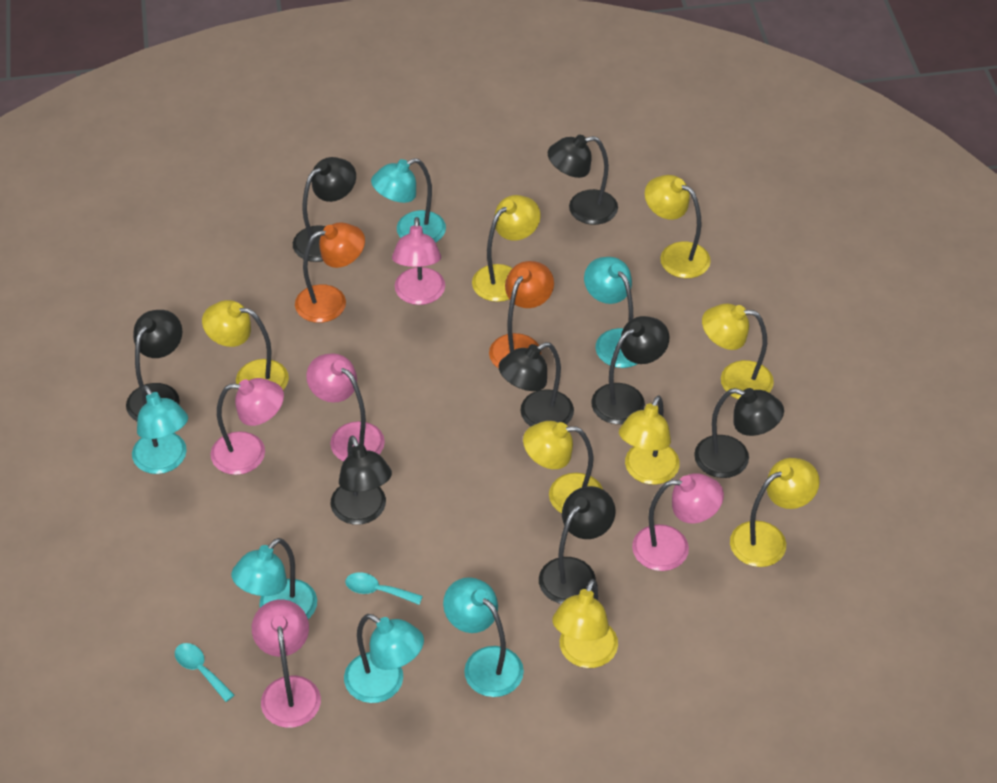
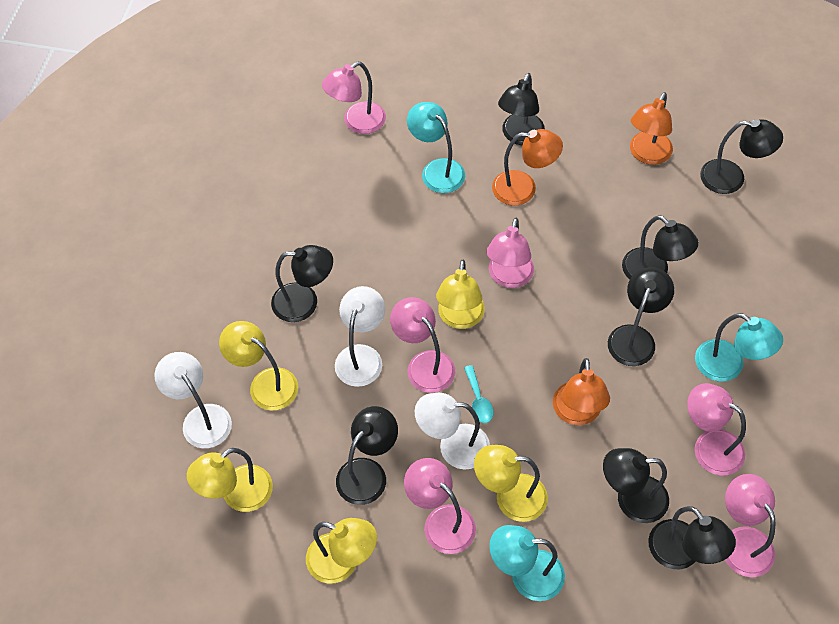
orange lamp: 2 -> 3
pink lamp: 5 -> 6
turquoise lamp: 6 -> 3
turquoise spoon: 2 -> 1
white lamp: 0 -> 3
yellow lamp: 8 -> 5

